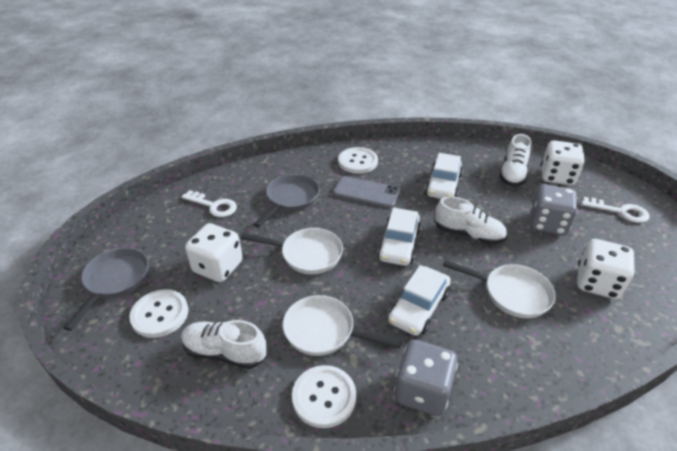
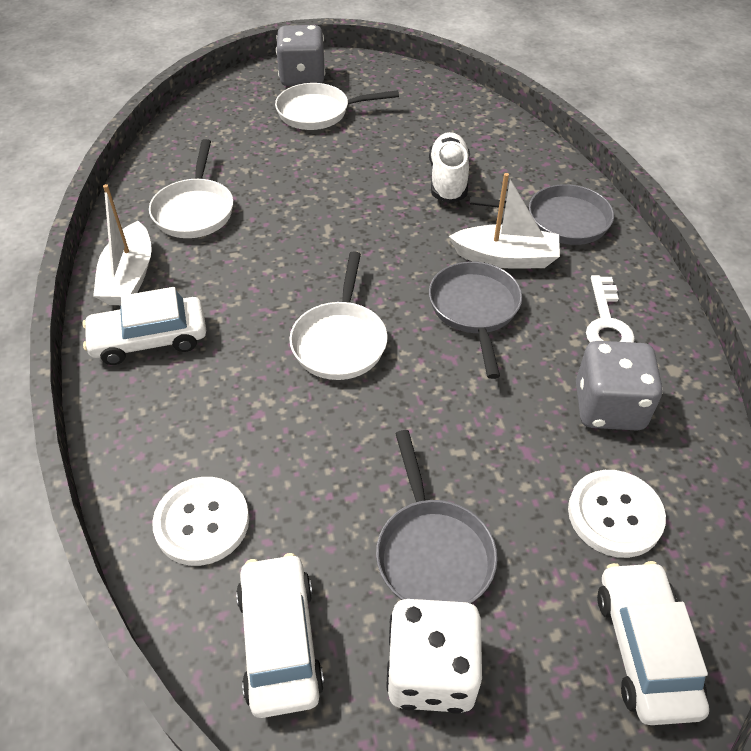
grey pan: 2 -> 3
grey phone: 1 -> 0
white boat: 0 -> 2
white button: 3 -> 2
white dice: 3 -> 1
white key: 2 -> 1
white shoe: 3 -> 1

